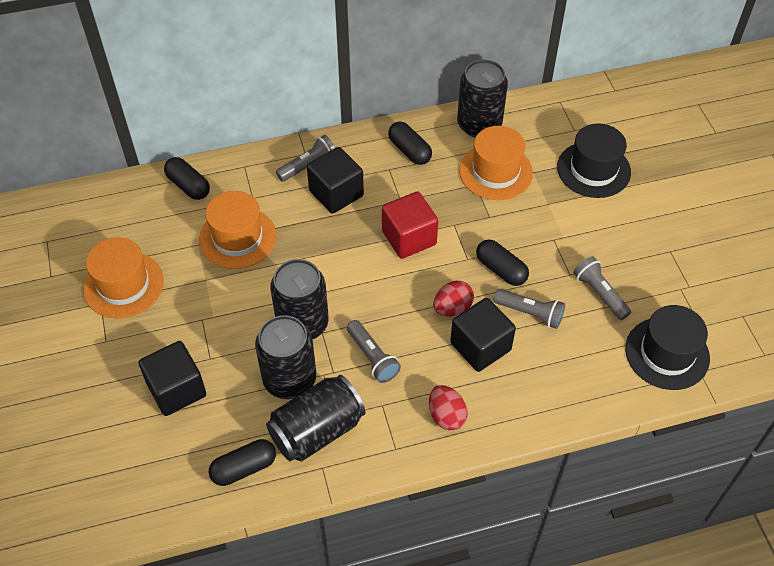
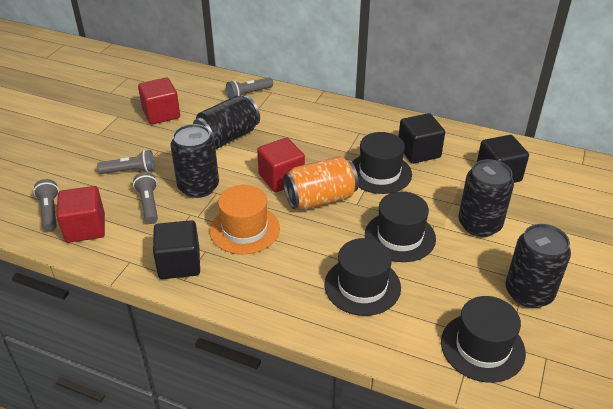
black capsule: 4 -> 0
black hat: 2 -> 4
orange can: 0 -> 1
orange hat: 3 -> 1
red cube: 1 -> 3
red egg: 2 -> 0

